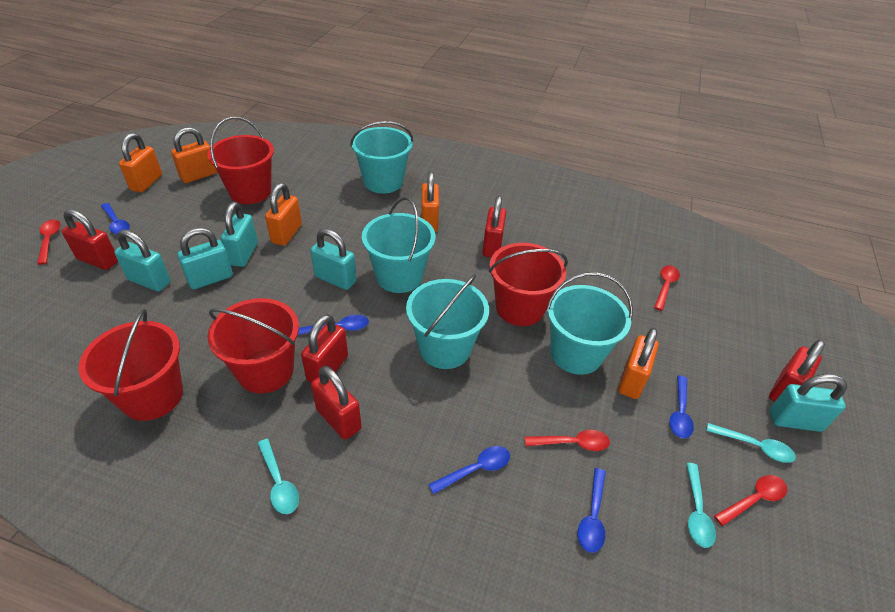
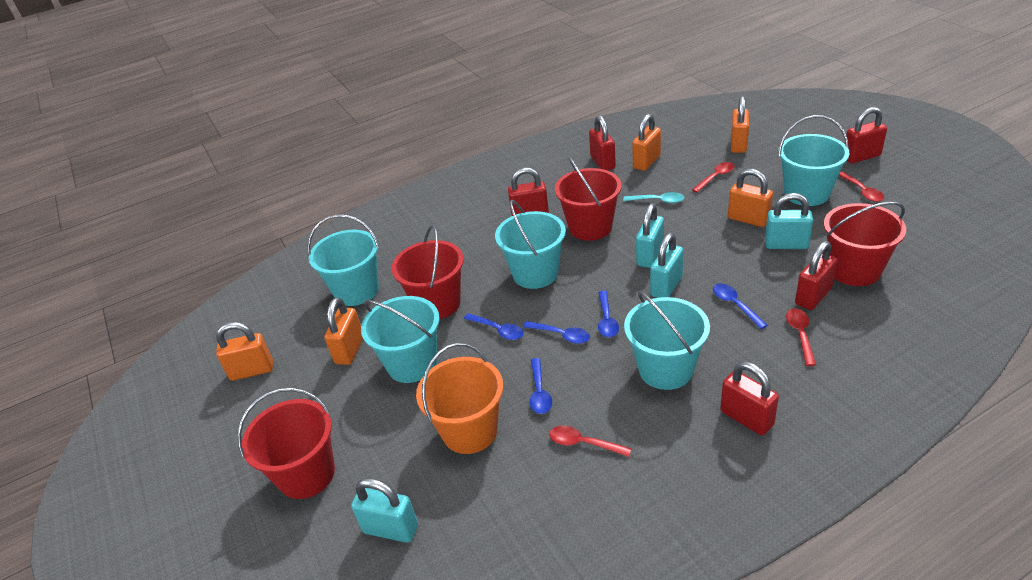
orange bucket: 0 -> 1
turquoise bucket: 4 -> 5
turquoise padlock: 5 -> 4
turquoise spoon: 3 -> 1

